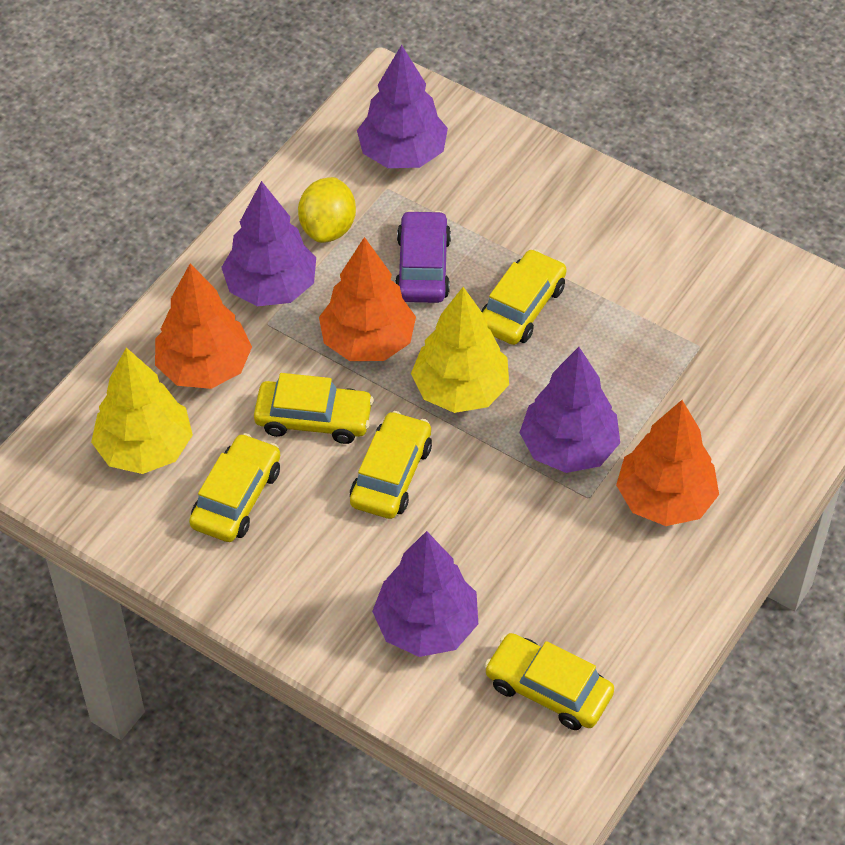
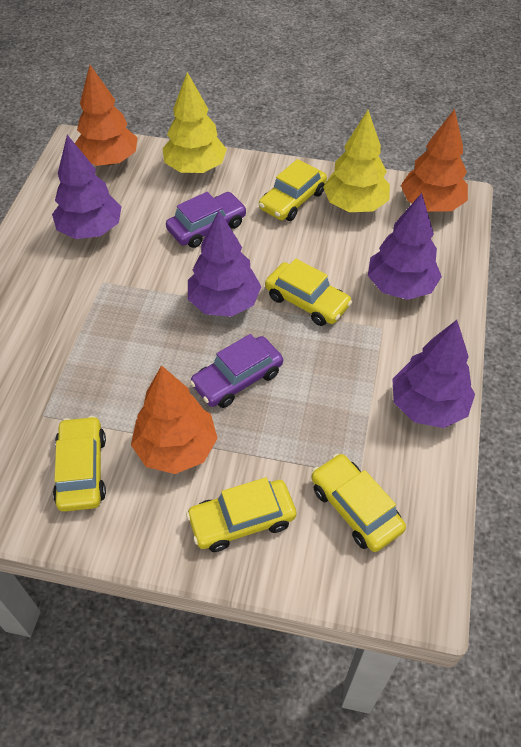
purple car: 1 -> 2
yellow lemon: 1 -> 0

